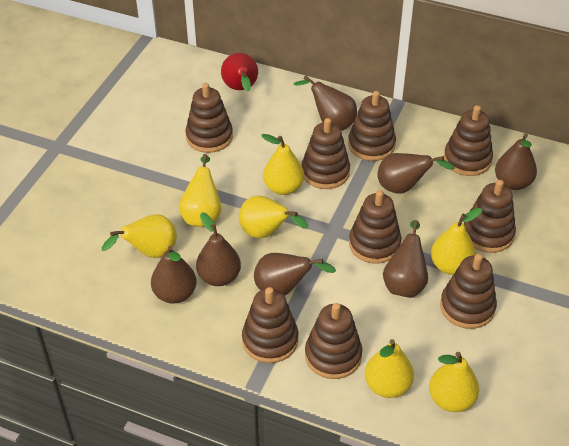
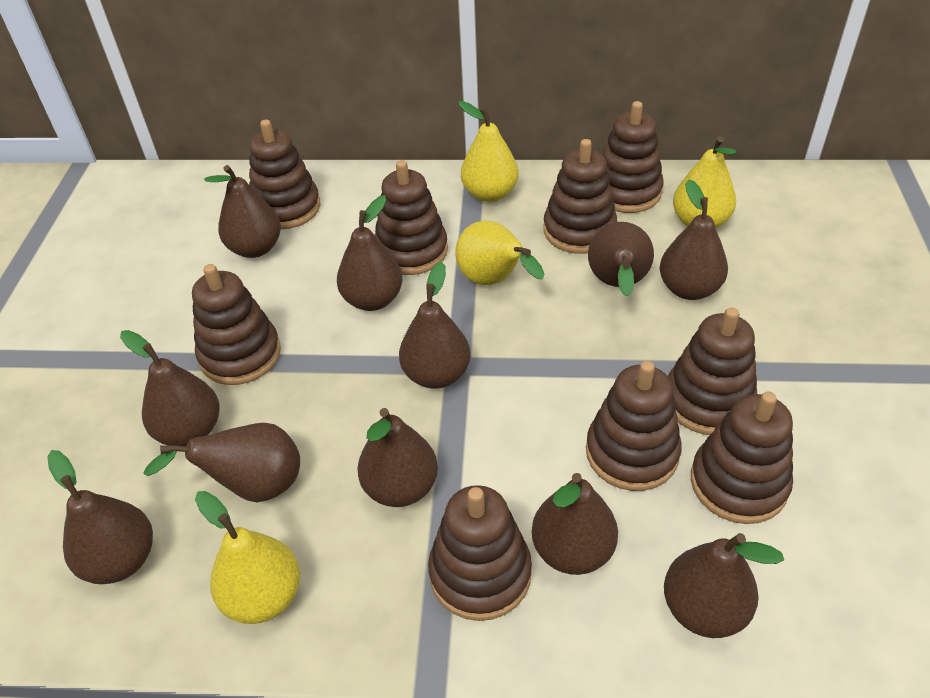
brown pear: 7 -> 11
red pear: 1 -> 0
yellow pear: 7 -> 4

